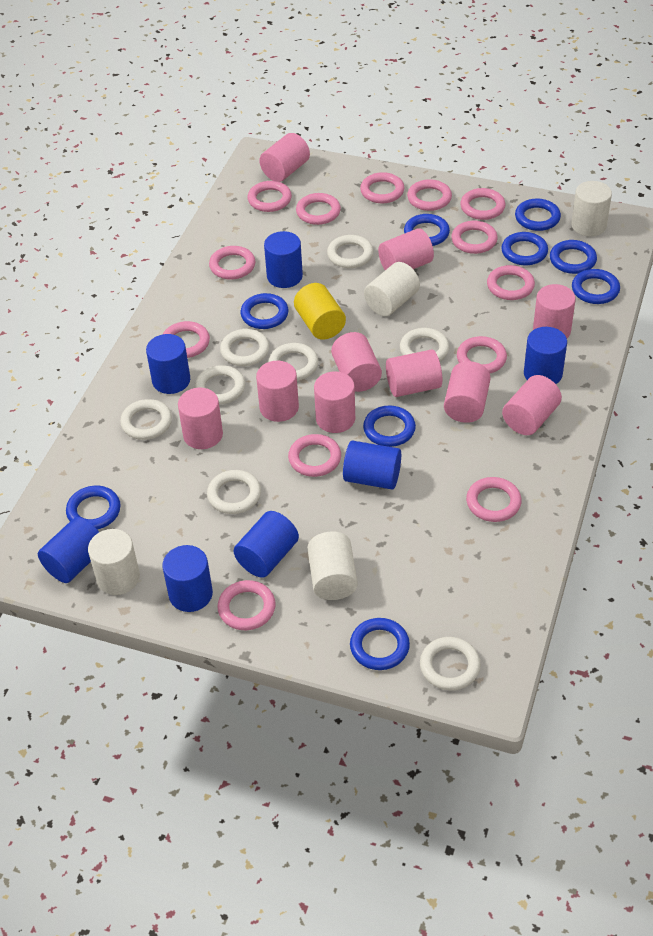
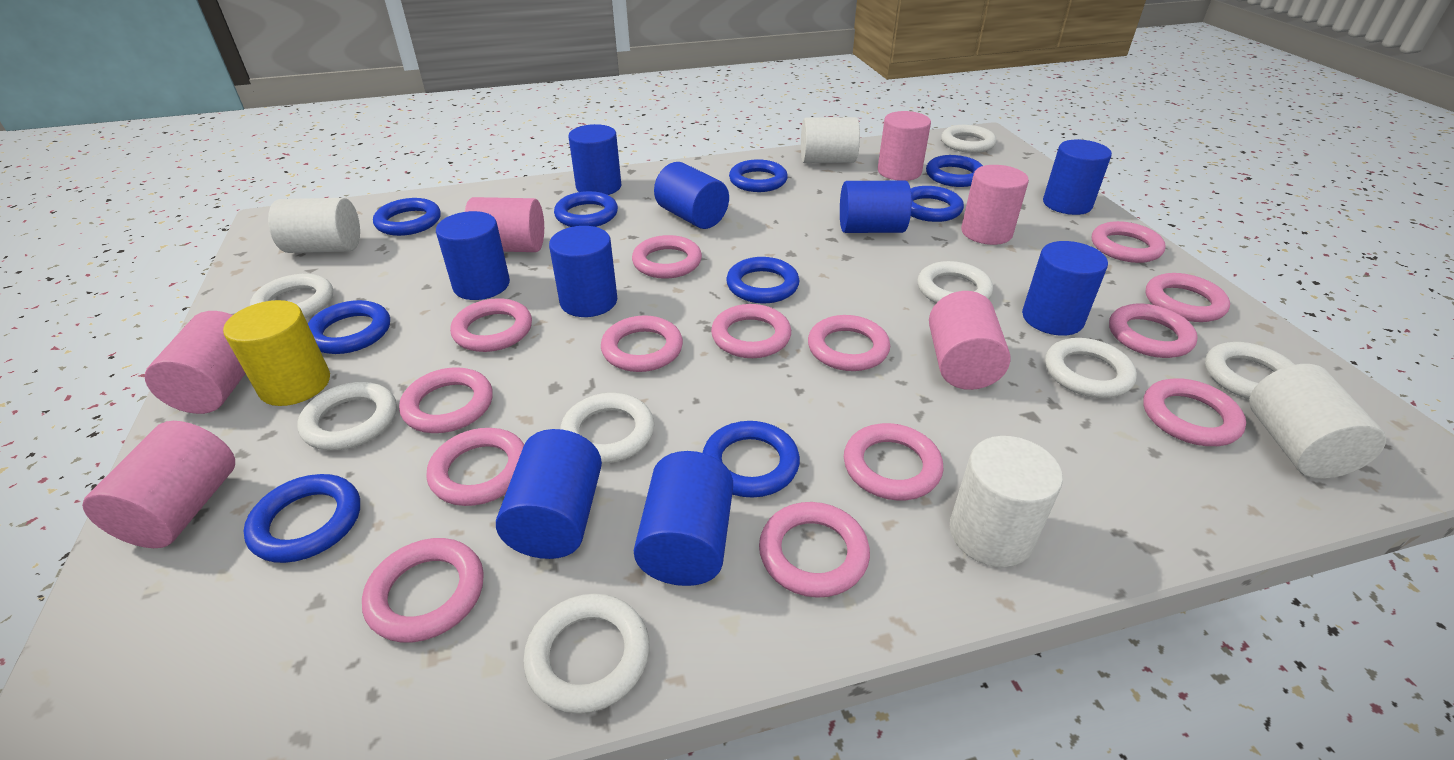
blue cylinder: 7 -> 9
pink cylinder: 10 -> 6
pink ring: 13 -> 14

